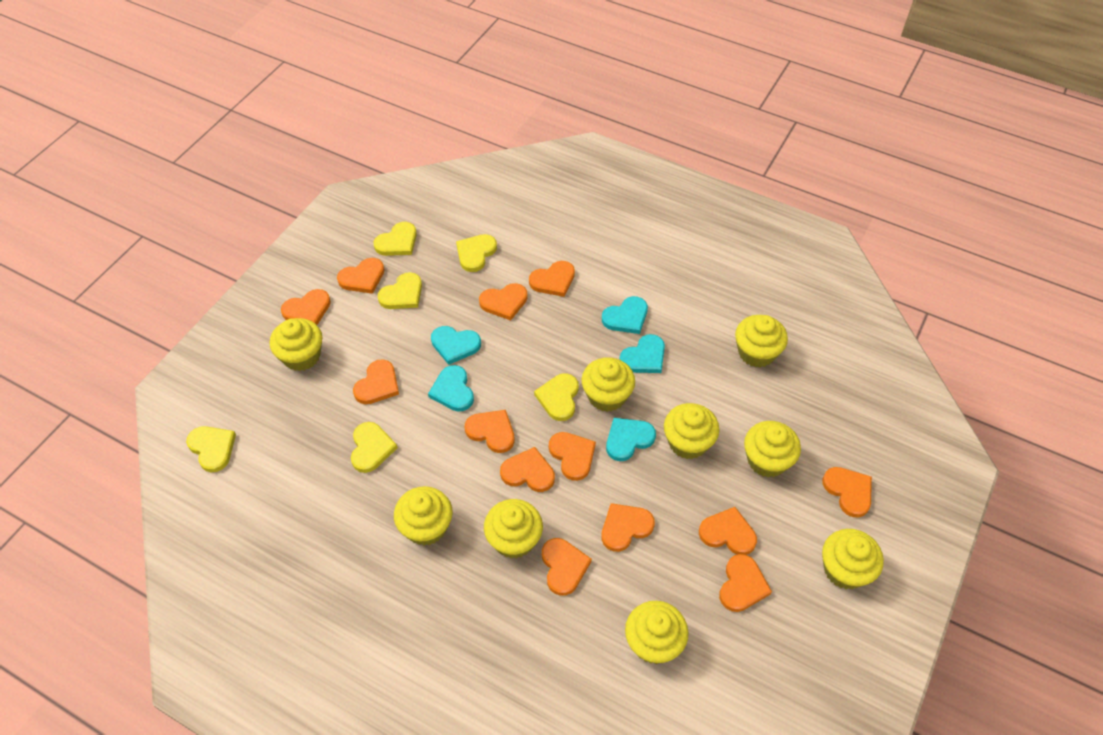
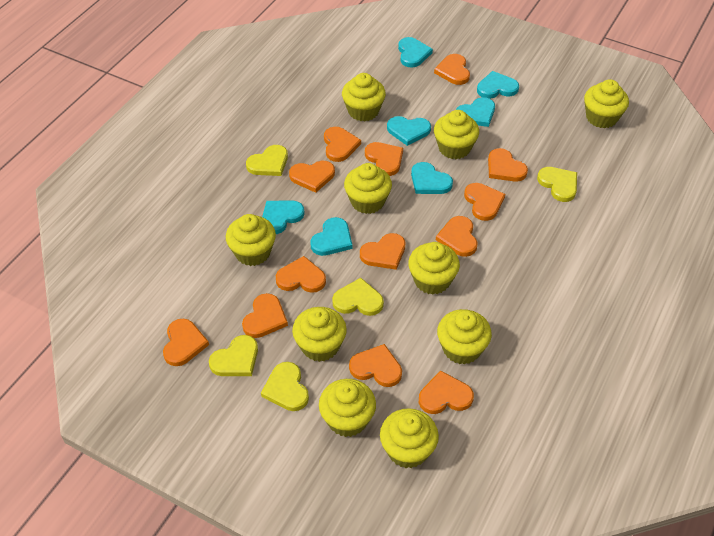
turquoise heart: 5 -> 7
yellow cupcake: 9 -> 10
yellow heart: 6 -> 5

